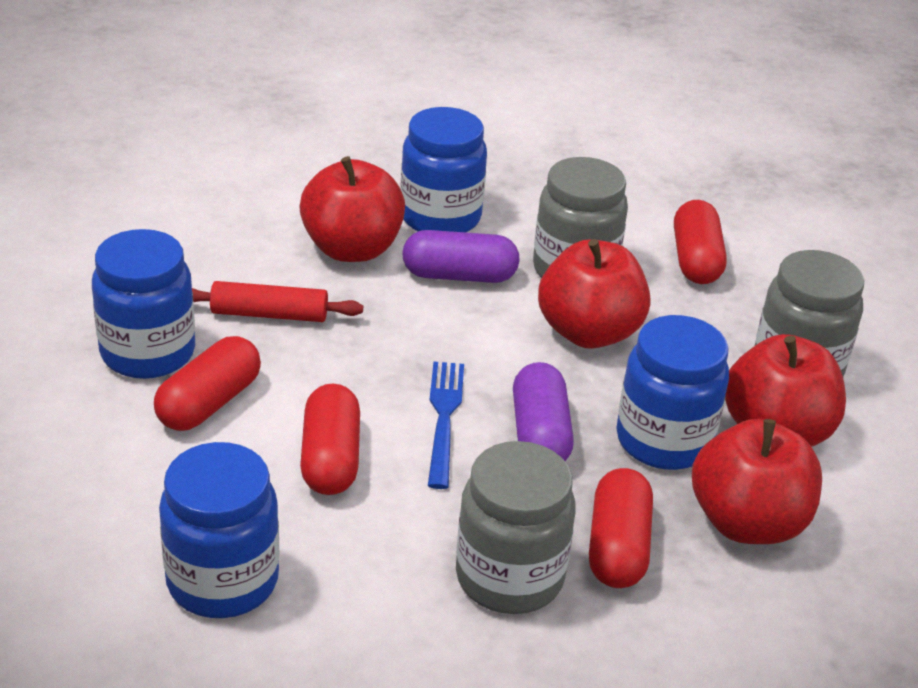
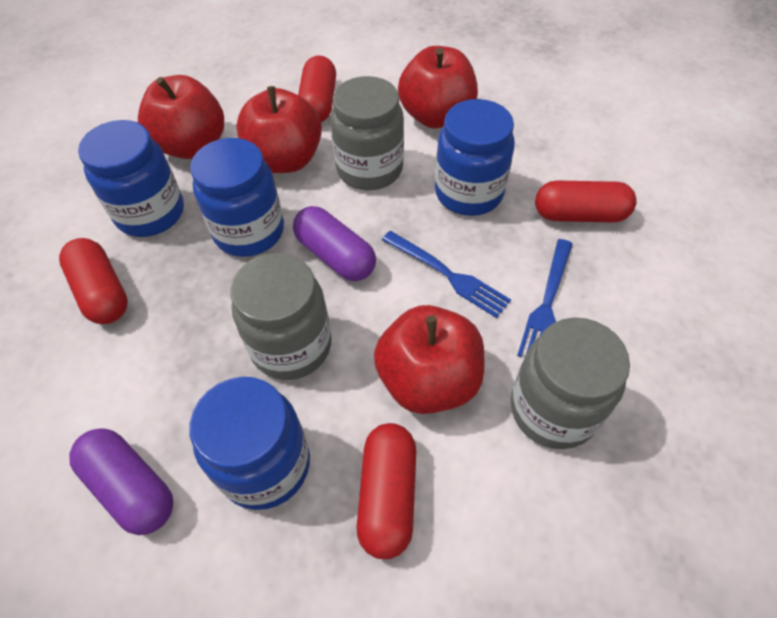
blue fork: 1 -> 2
red rolling pin: 1 -> 0

